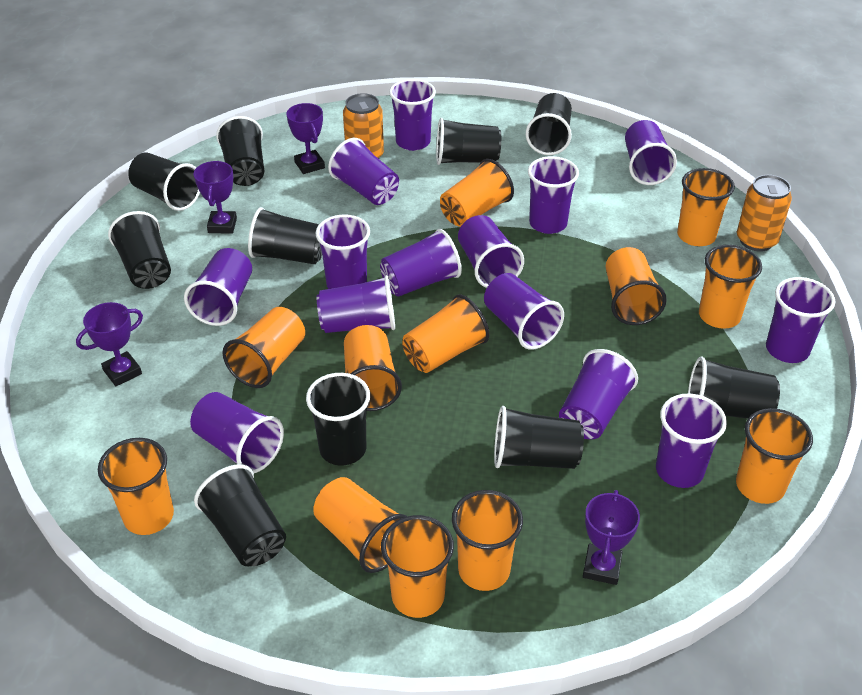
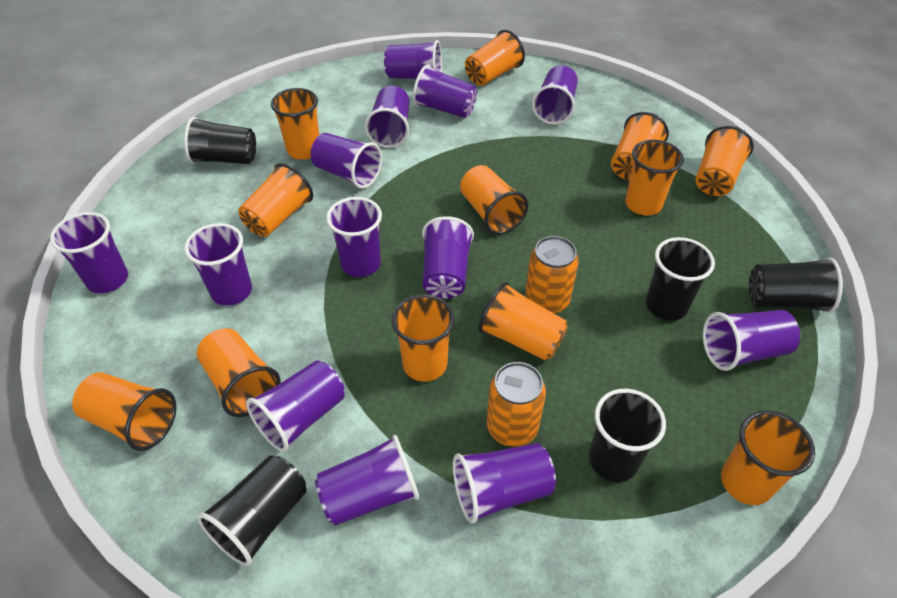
black cup: 10 -> 5
purple cup: 14 -> 13
purple trophy: 4 -> 0

